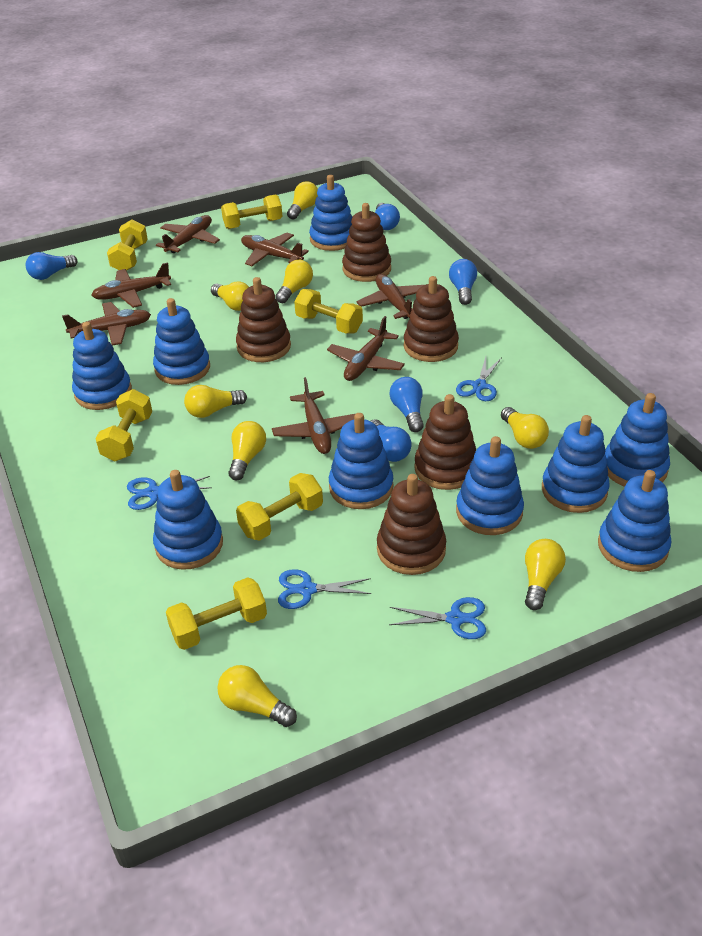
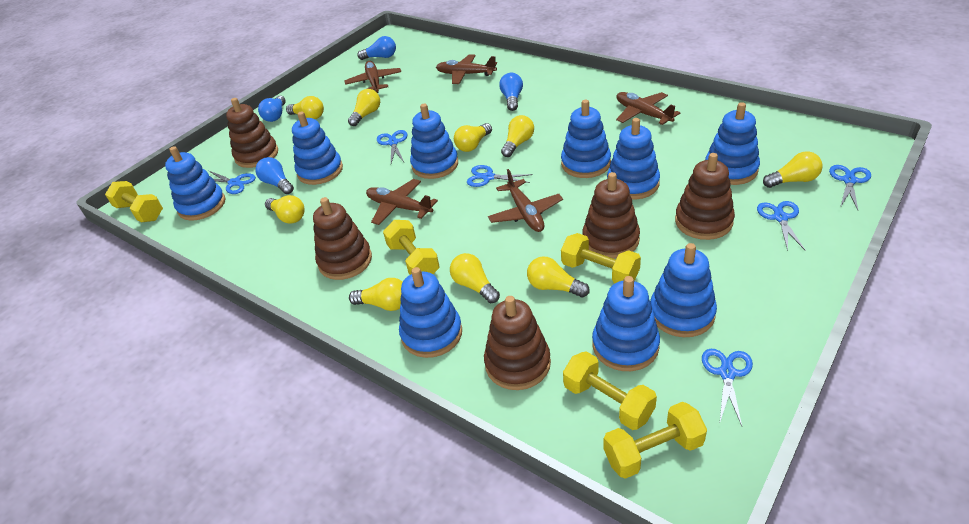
blue light bulb: 5 -> 4
blue scissors: 4 -> 6
brown plane: 7 -> 5
yellow dumbbell: 6 -> 5
yellow light bulb: 8 -> 9

